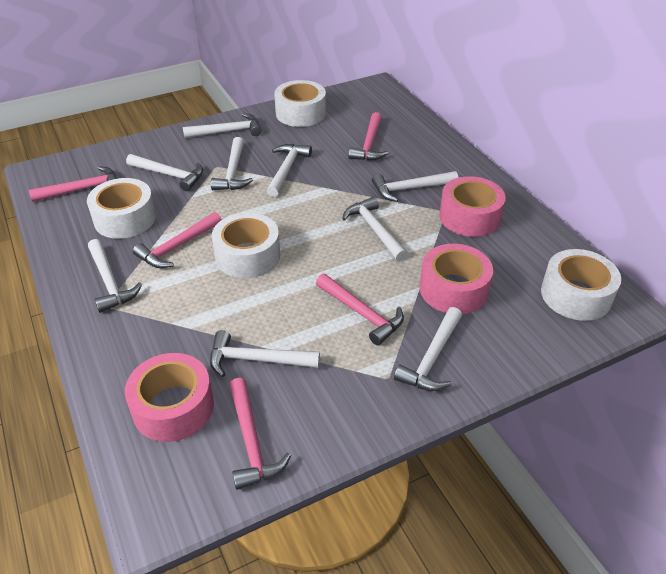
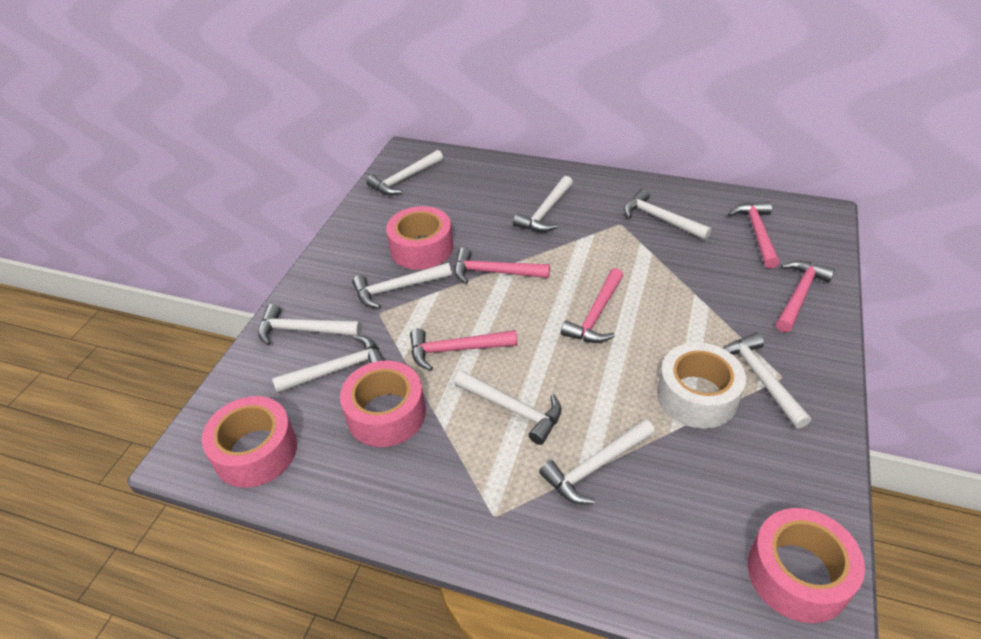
pink tape: 3 -> 4
white tape: 4 -> 1

